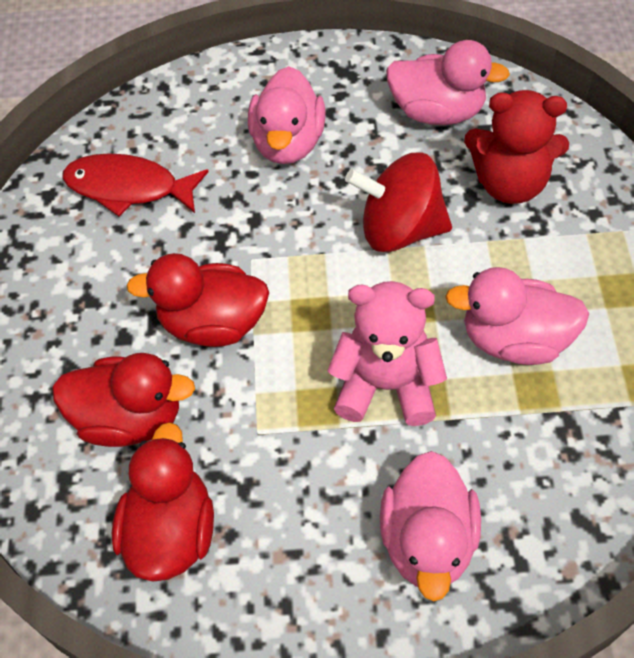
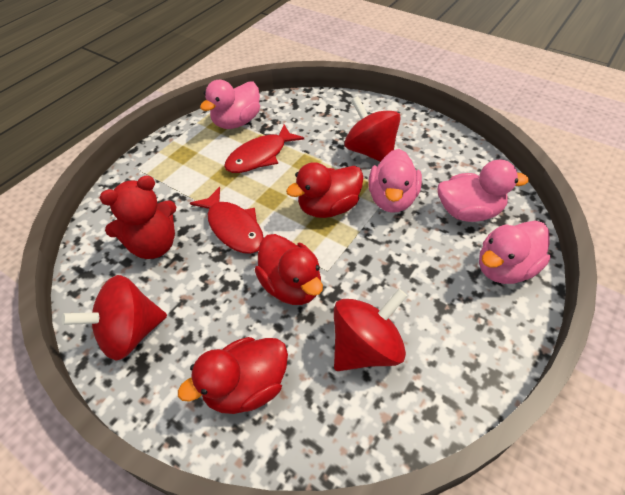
pink teddy bear: 1 -> 0
red fish: 1 -> 2
red spinning top: 1 -> 3

